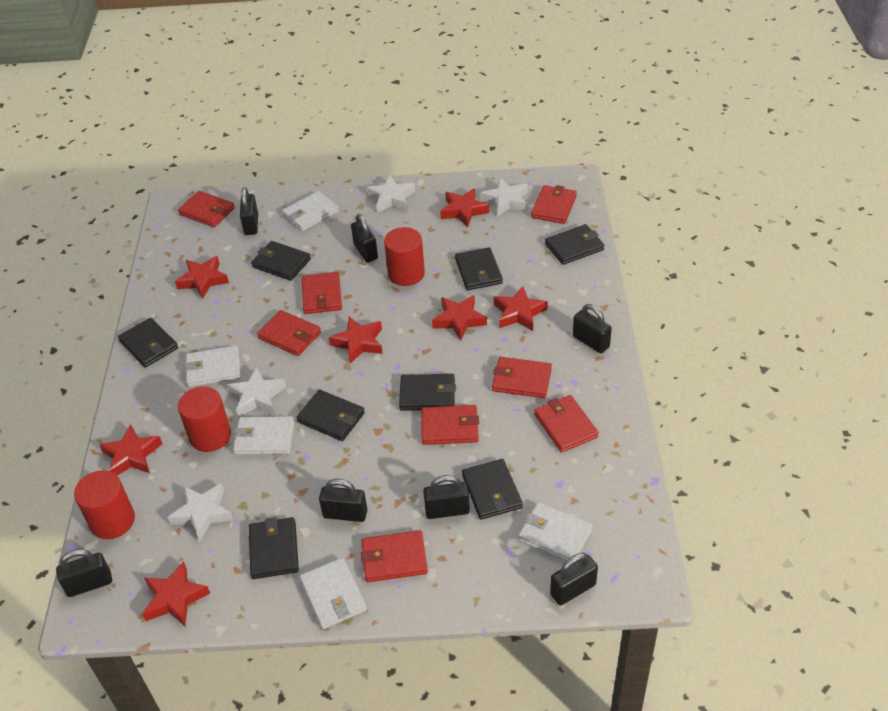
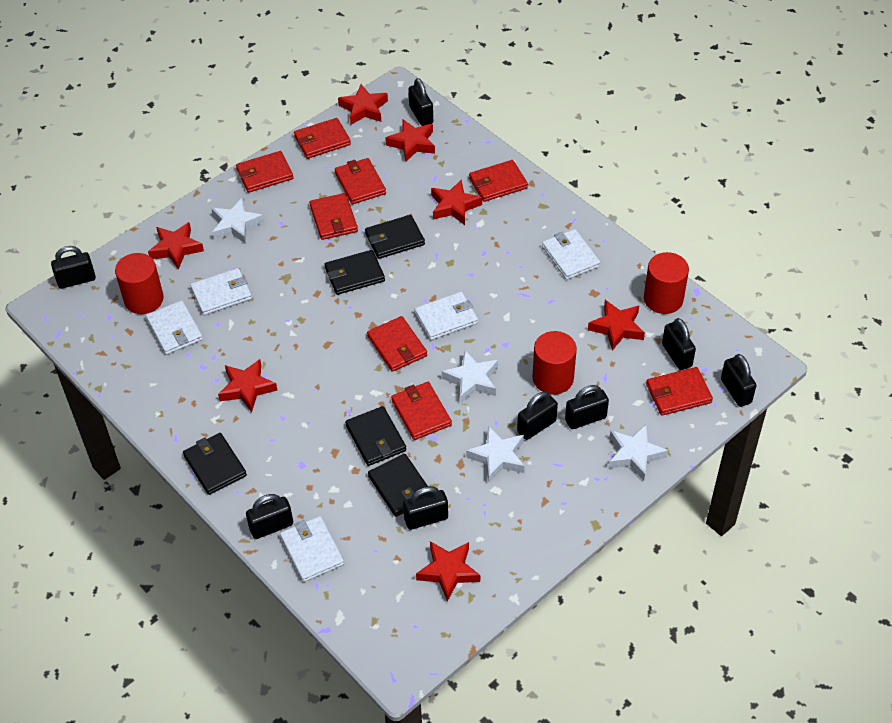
black padlock: 7 -> 8
black wallet: 8 -> 5

